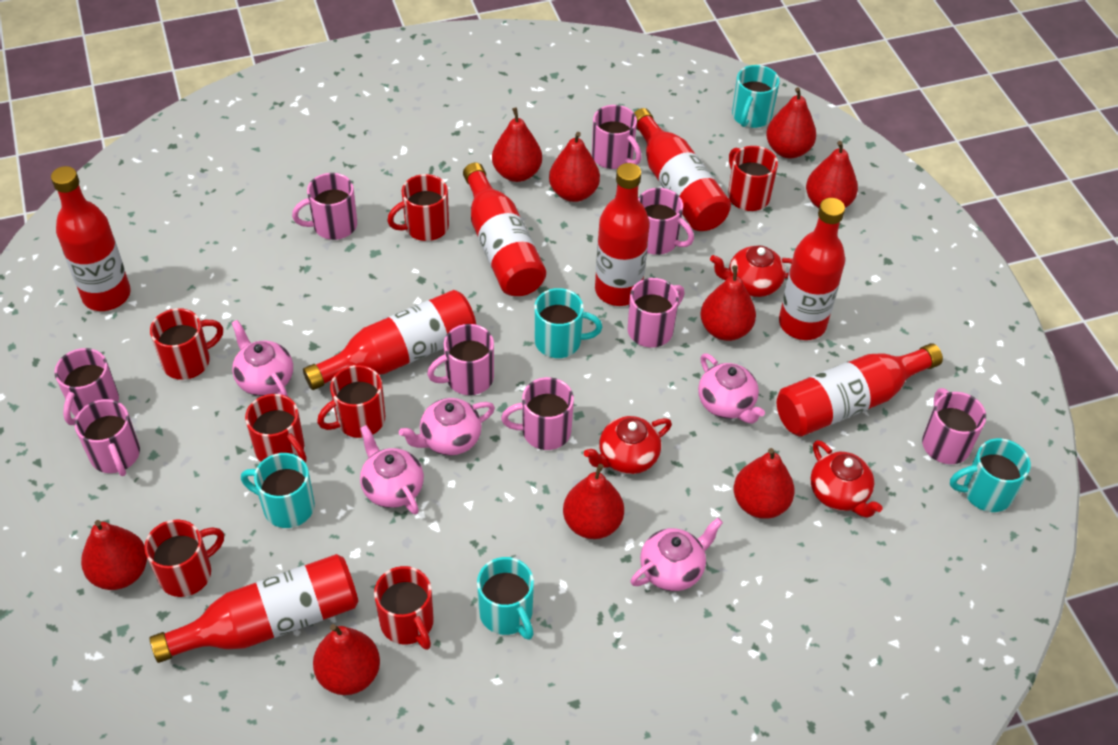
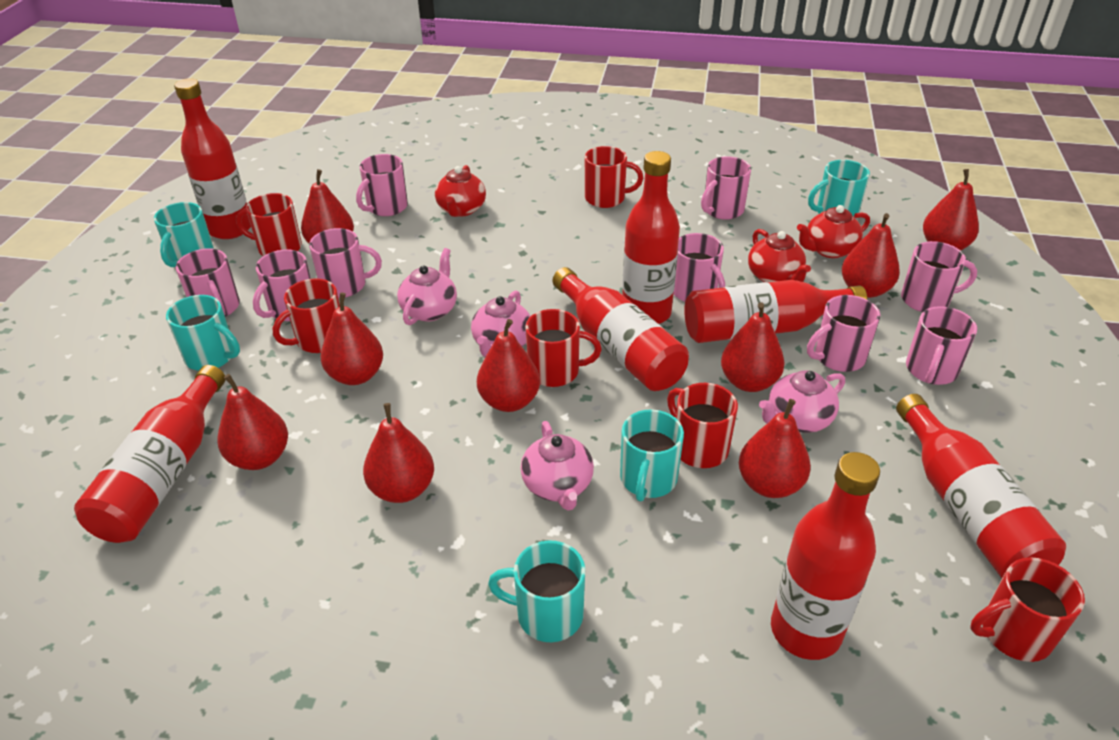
pink teapot: 5 -> 4
red bottle: 8 -> 7
red mug: 7 -> 6

